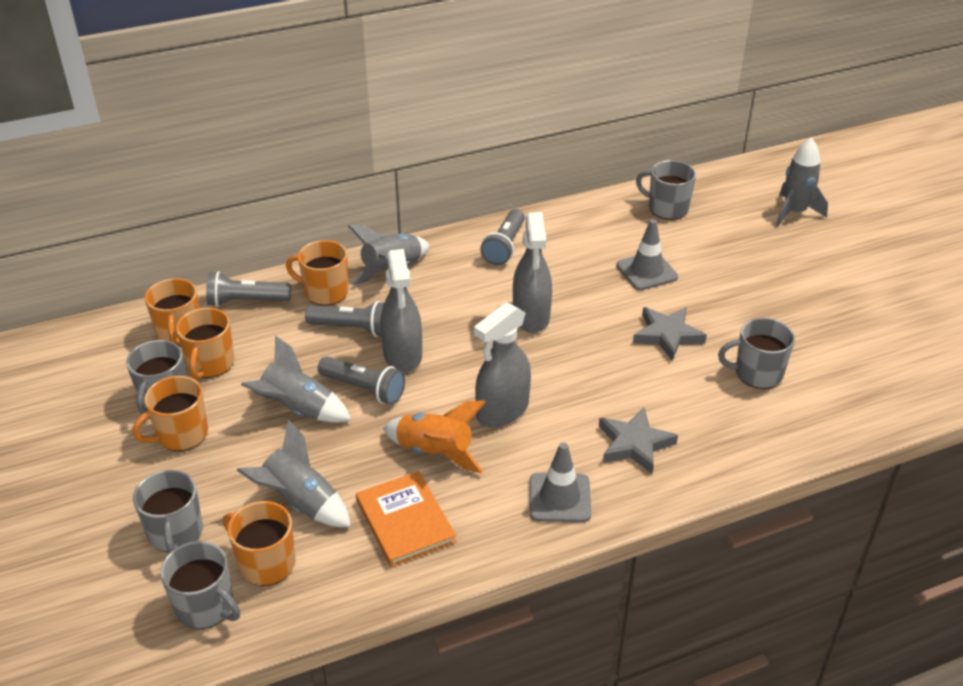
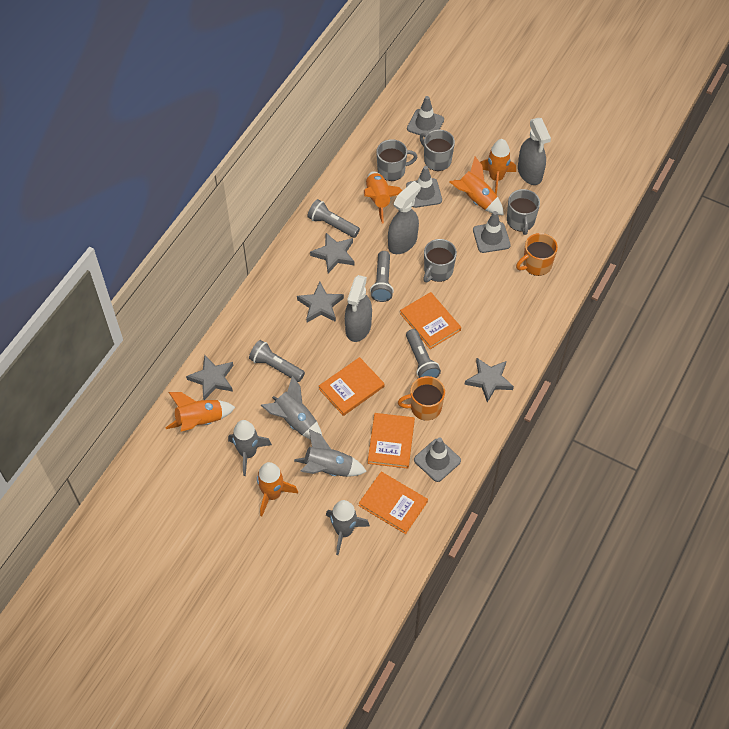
grey mug: 5 -> 4
grey star: 2 -> 4
grey traffic cone: 2 -> 4
orange book: 1 -> 4
orange mug: 5 -> 2
orange rocket: 1 -> 5

